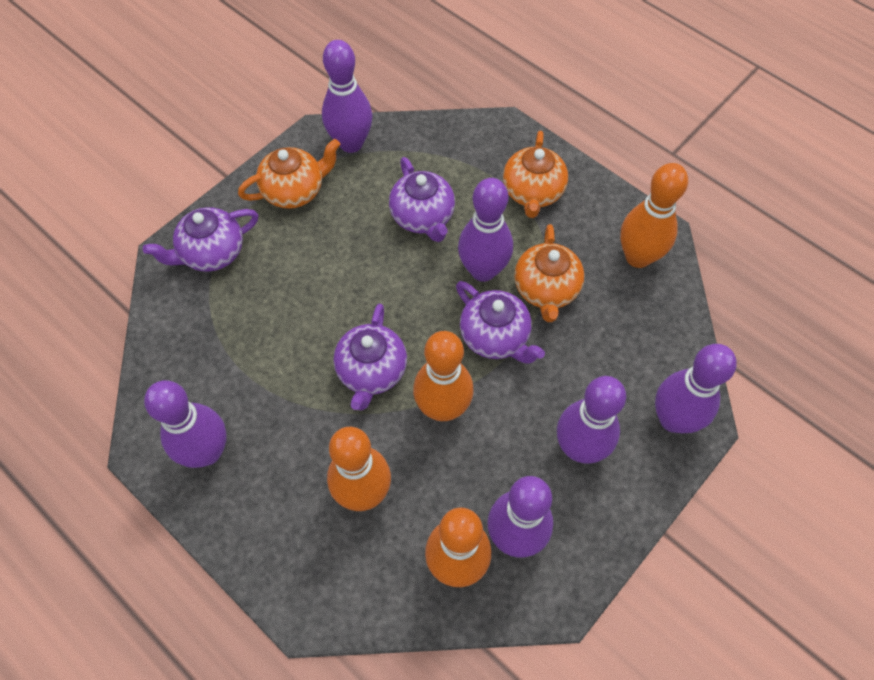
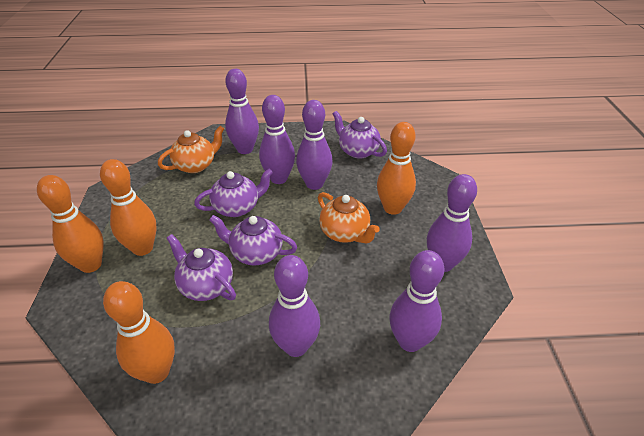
orange teapot: 3 -> 2

